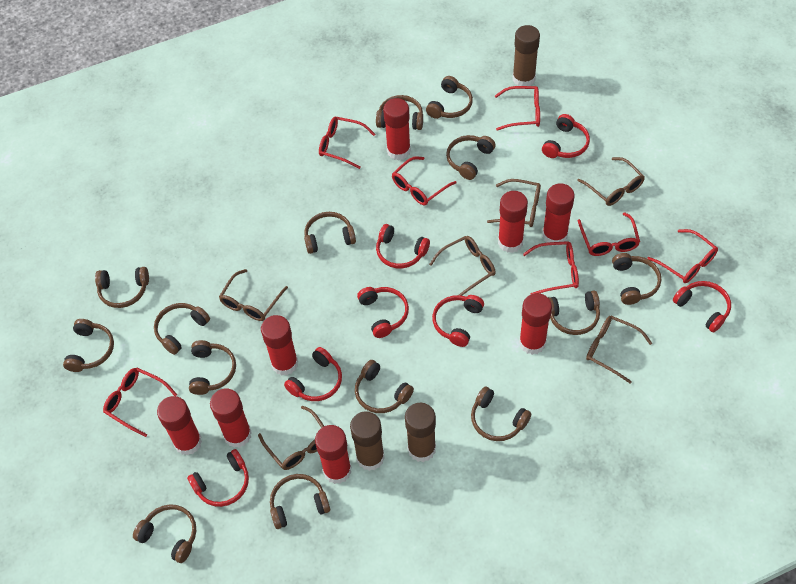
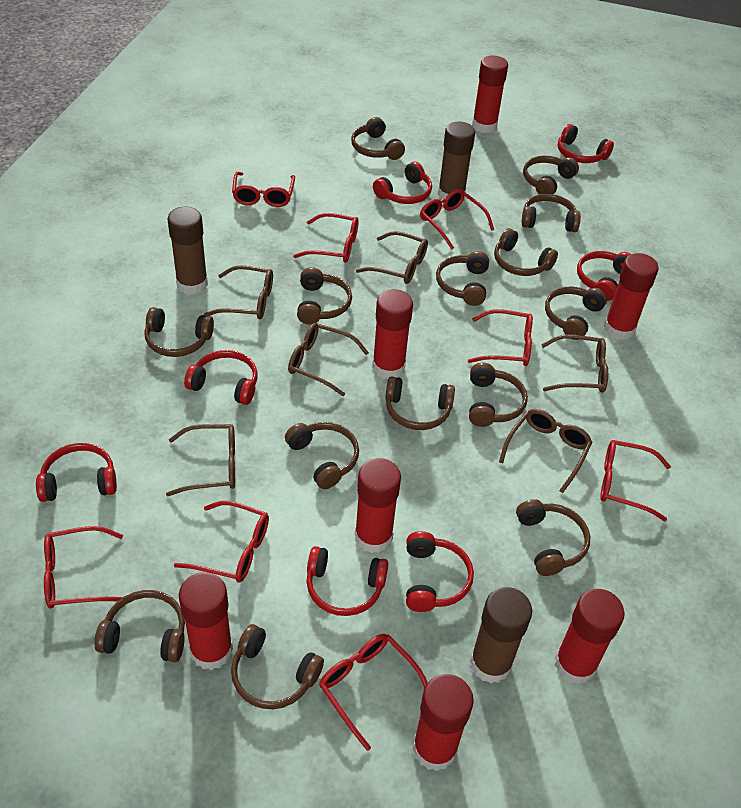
red glasses: 7 -> 8
red glue stick: 8 -> 7

